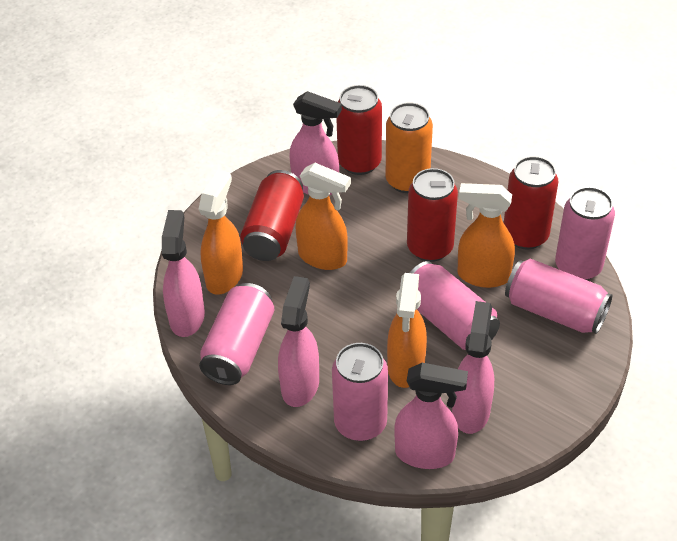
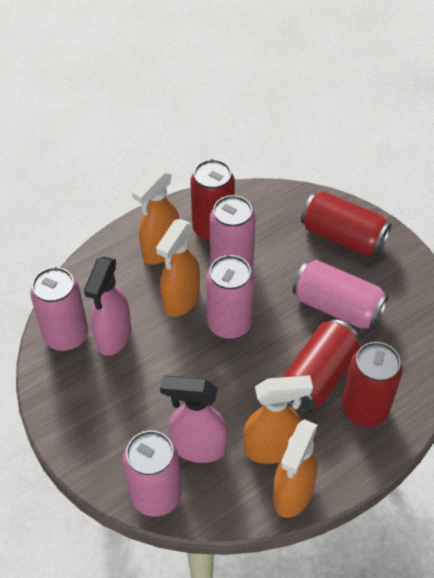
orange can: 1 -> 0
pink spray bottle: 5 -> 2

